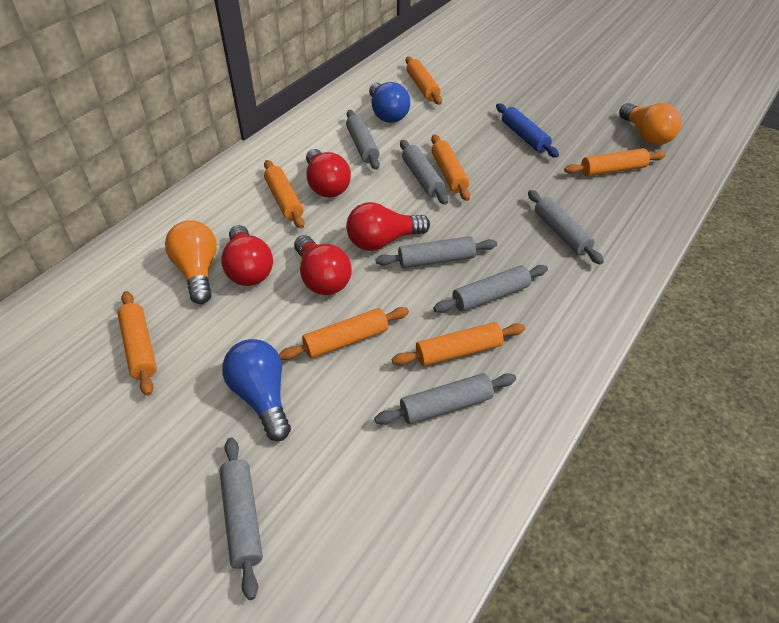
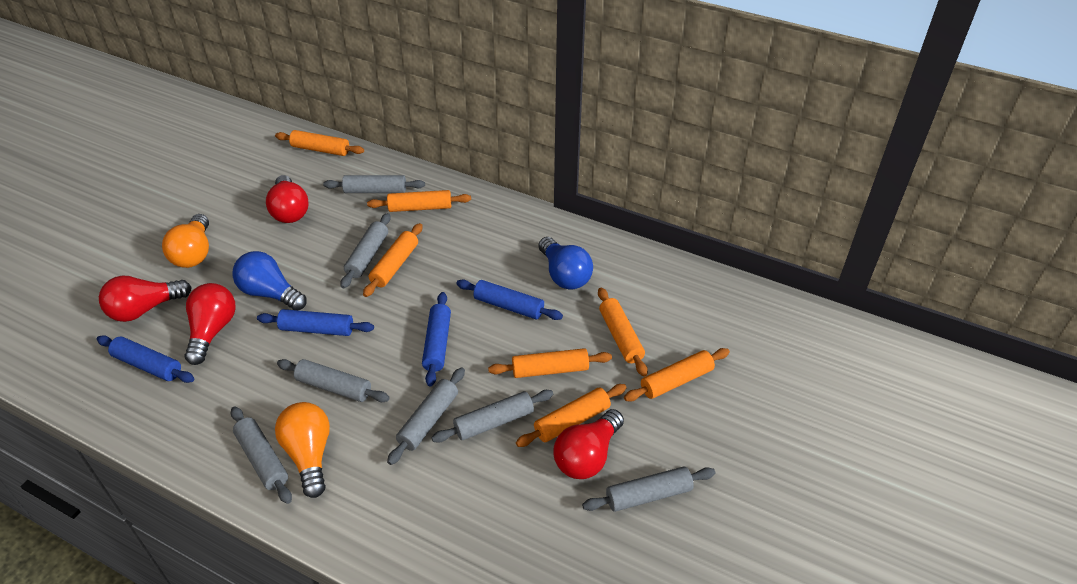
blue rolling pin: 1 -> 4

